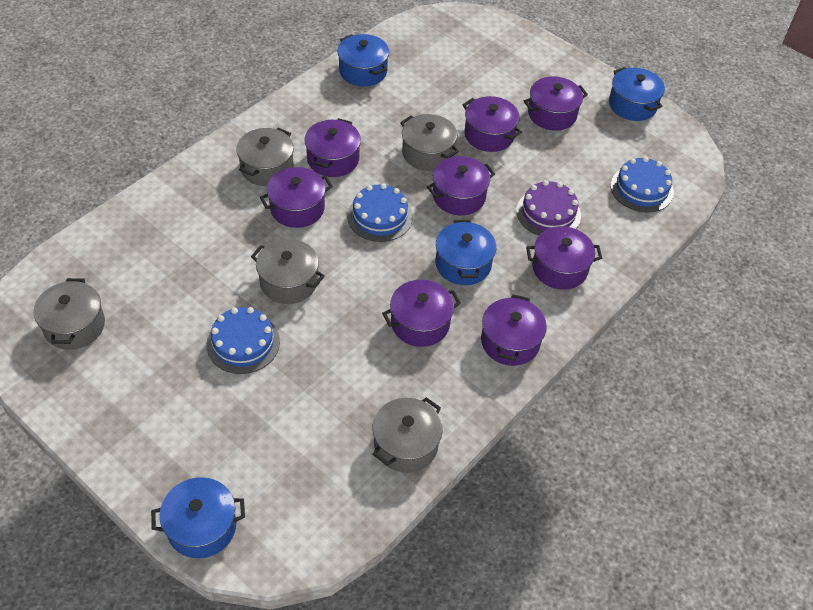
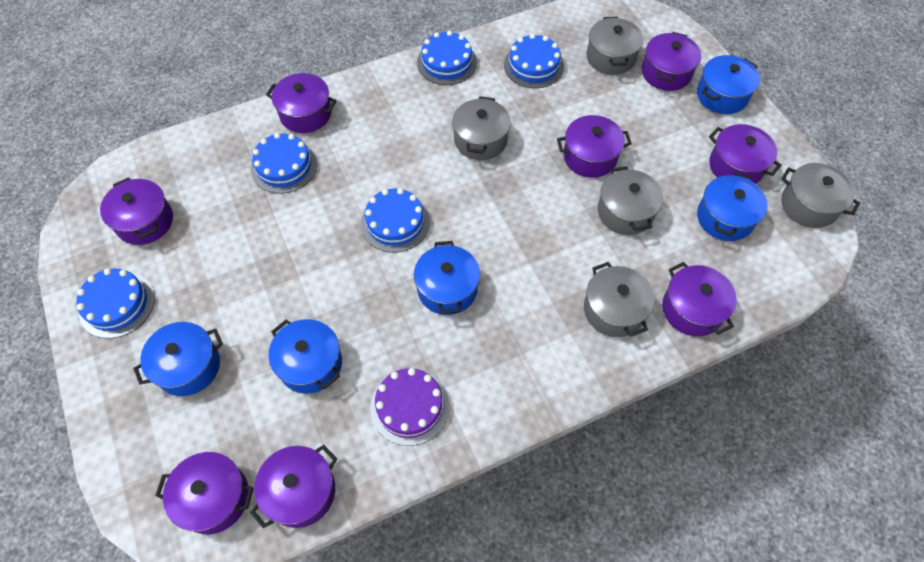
blue cake: 3 -> 5
blue pot: 4 -> 5

